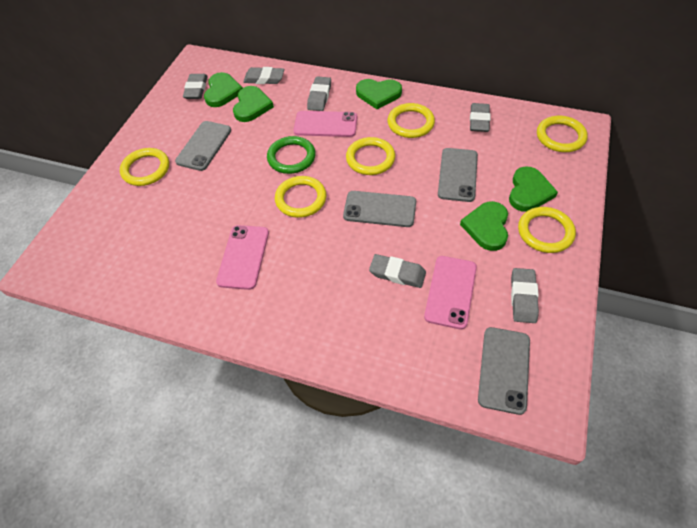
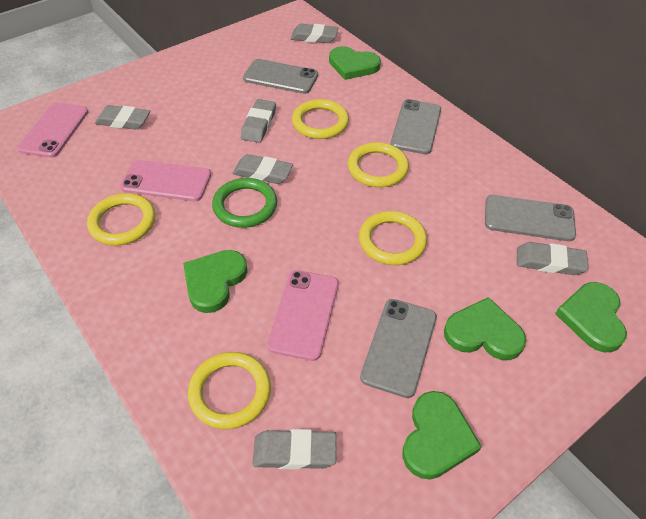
yellow ring: 6 -> 5

